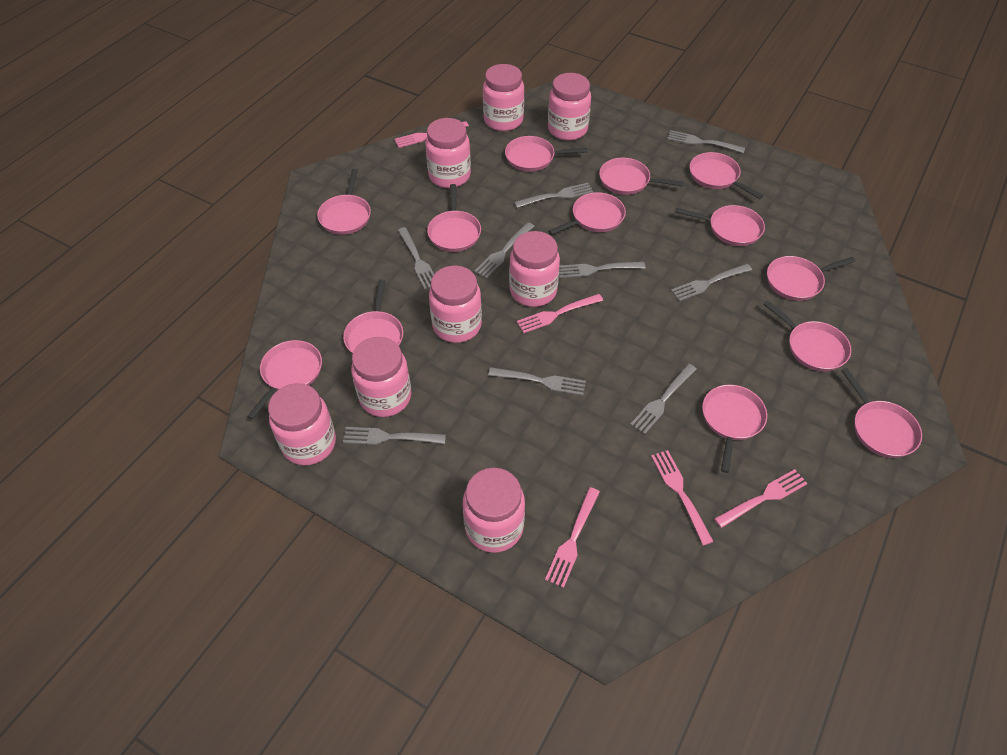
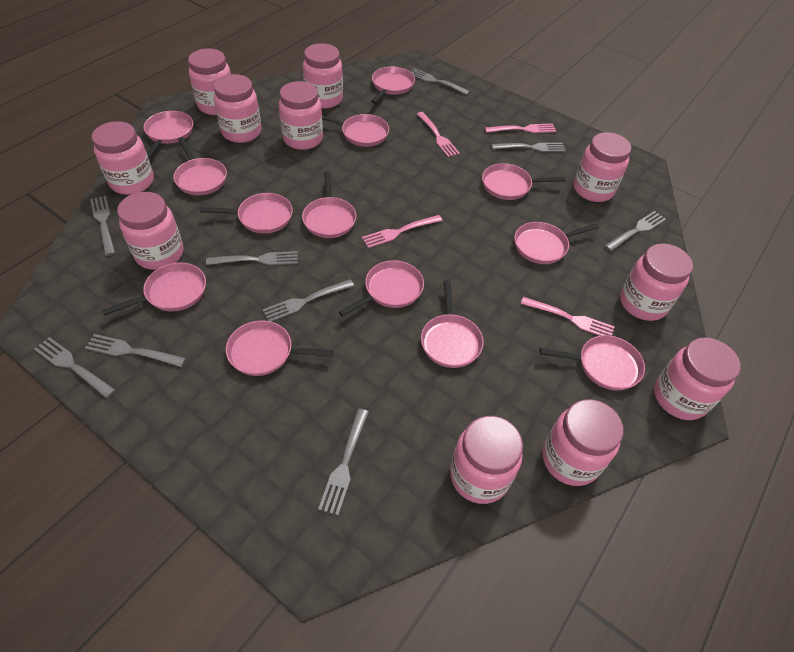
pink fork: 5 -> 4
pink jar: 8 -> 11

